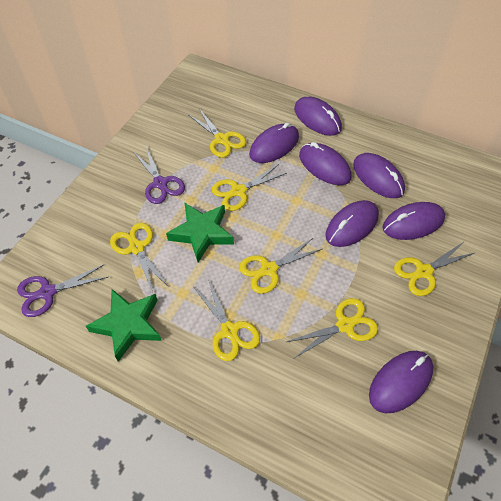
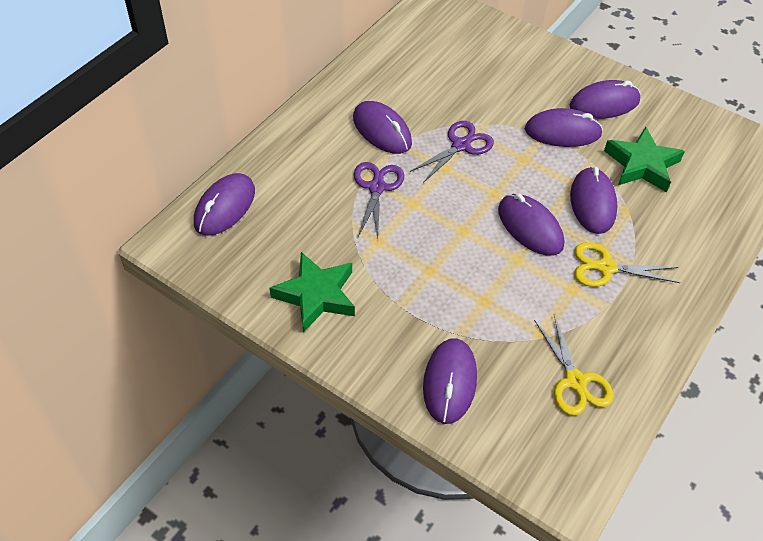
yellow scissors: 7 -> 2

